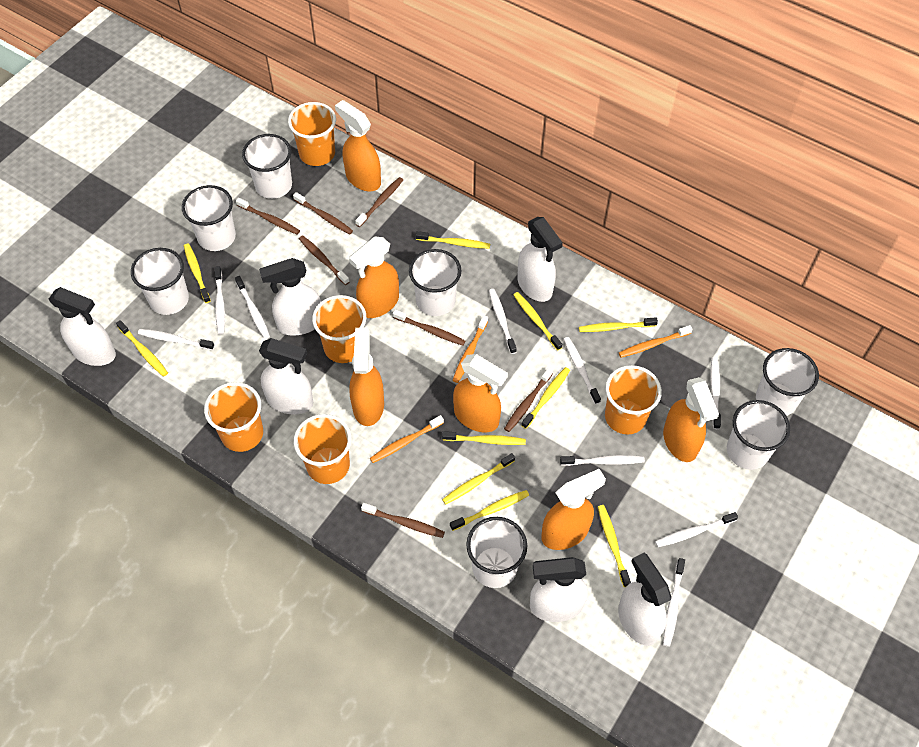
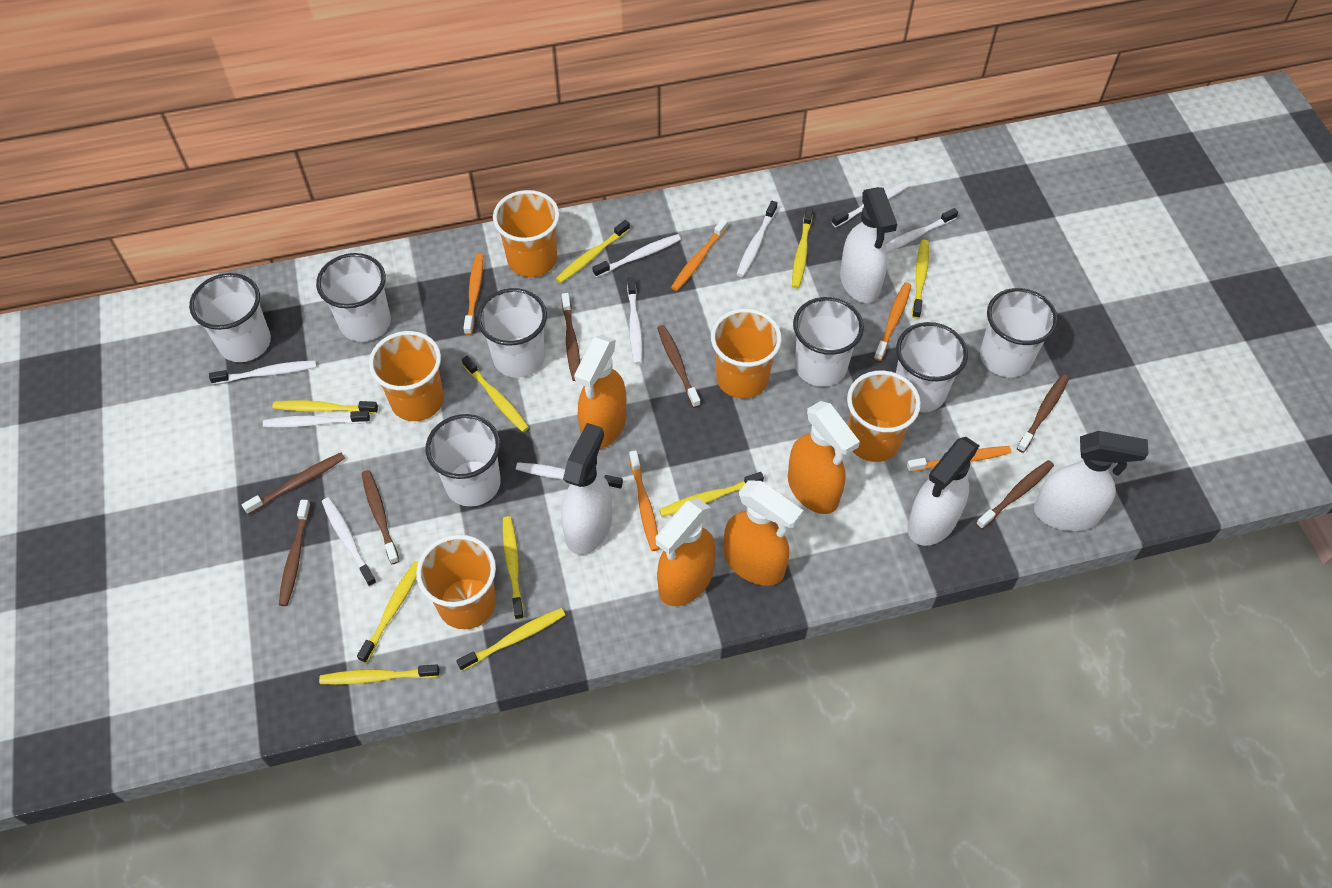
orange spray bottle: 6 -> 4
orange toothbrush: 3 -> 5
white spray bottle: 6 -> 4

